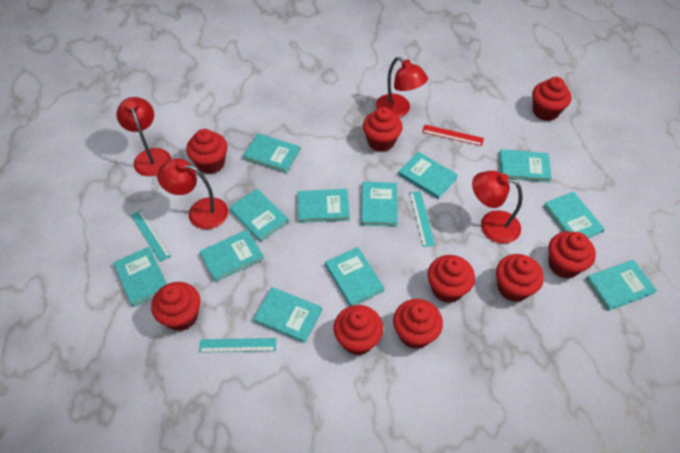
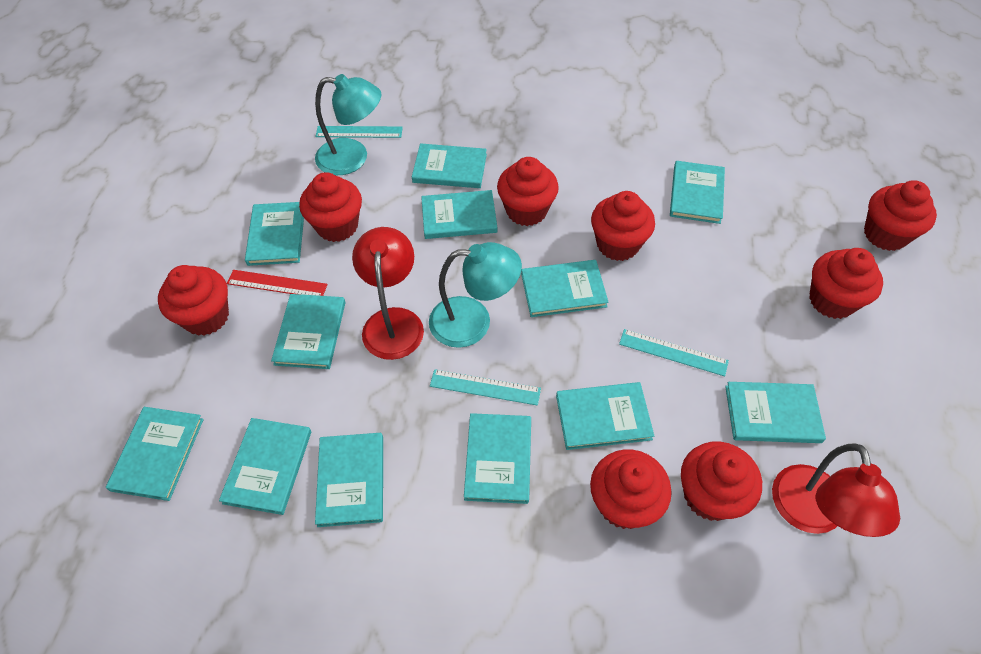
red cupcake: 9 -> 8
red lamp: 4 -> 2
turquoise lamp: 0 -> 2

